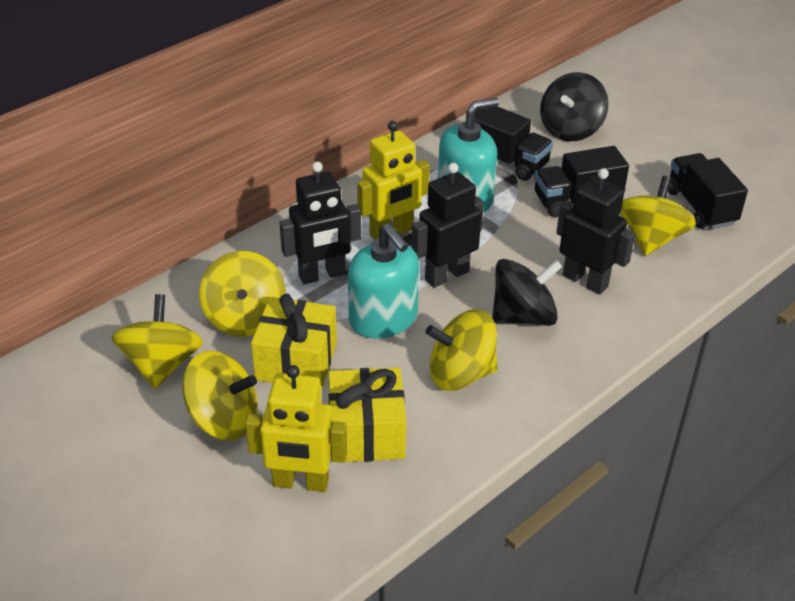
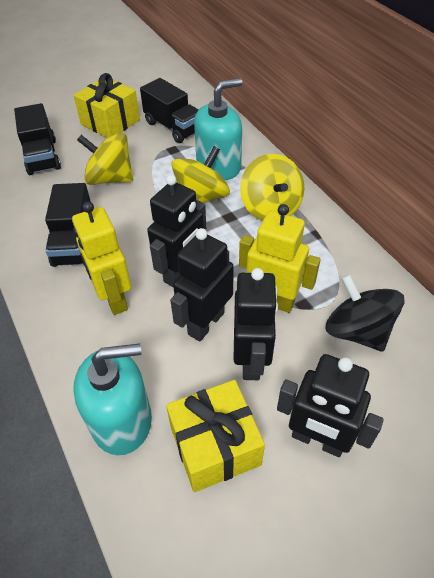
black robot: 3 -> 4
black spinning top: 2 -> 1
yellow spinning top: 5 -> 3

